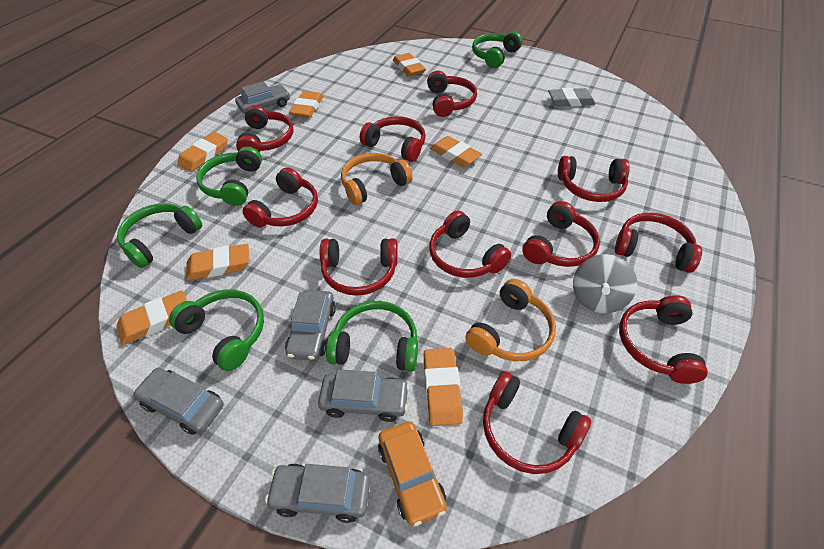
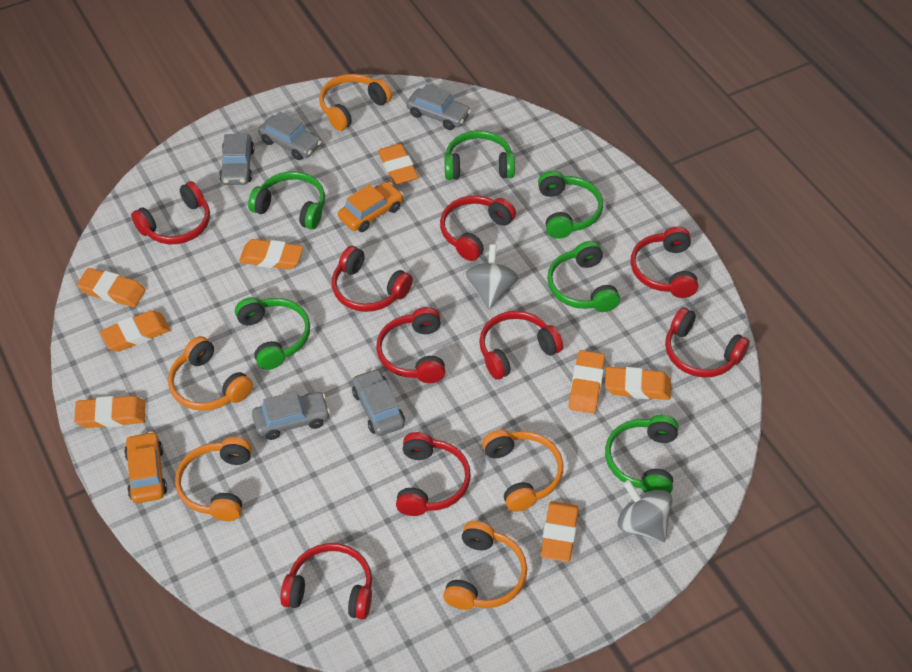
green headphones: 5 -> 6
grey eraser: 1 -> 0
grey spinning top: 1 -> 2
orange car: 1 -> 2
orange eraser: 7 -> 8
orange headphones: 2 -> 5
red headphones: 11 -> 9

